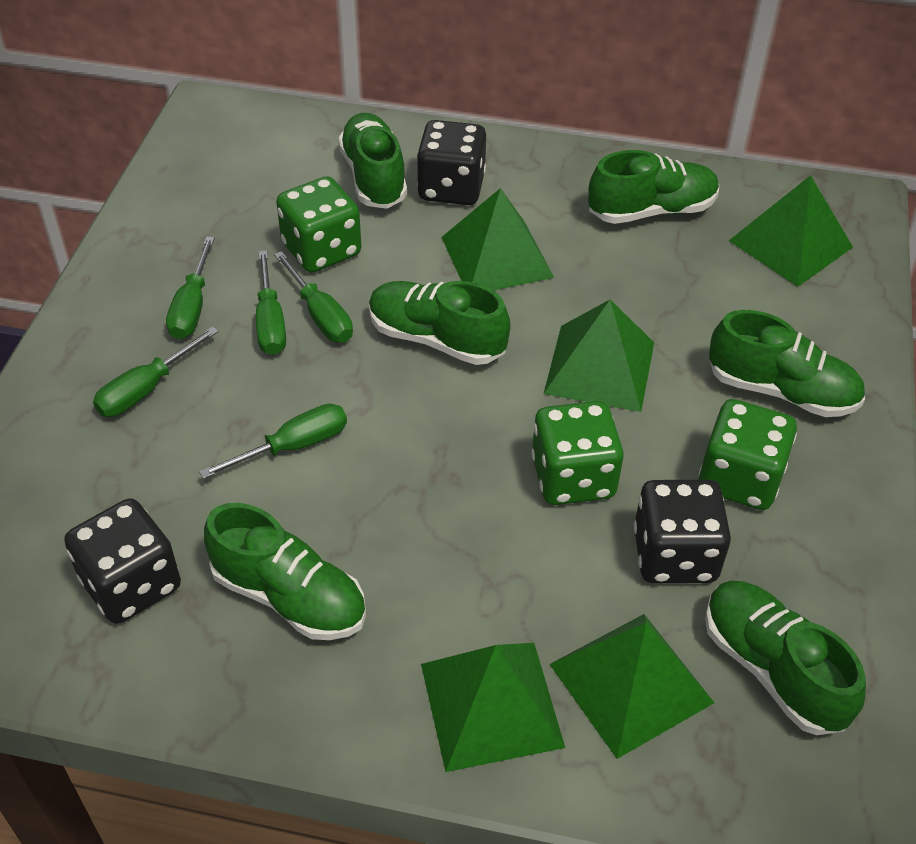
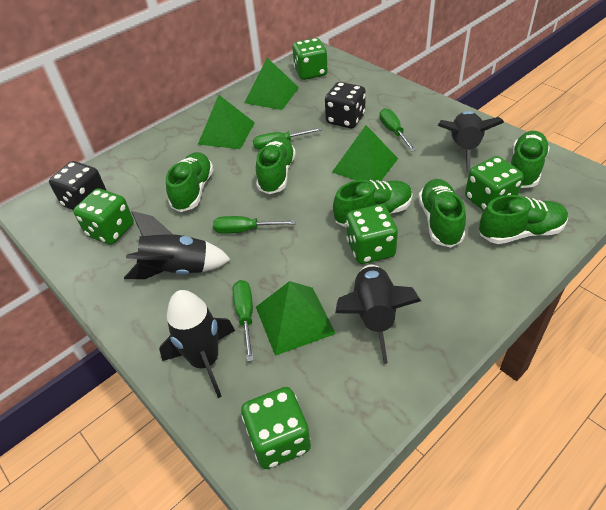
black dice: 3 -> 2
black rocket: 0 -> 4
green dice: 3 -> 5
green pyramid: 5 -> 4
green screwdriver: 5 -> 4

